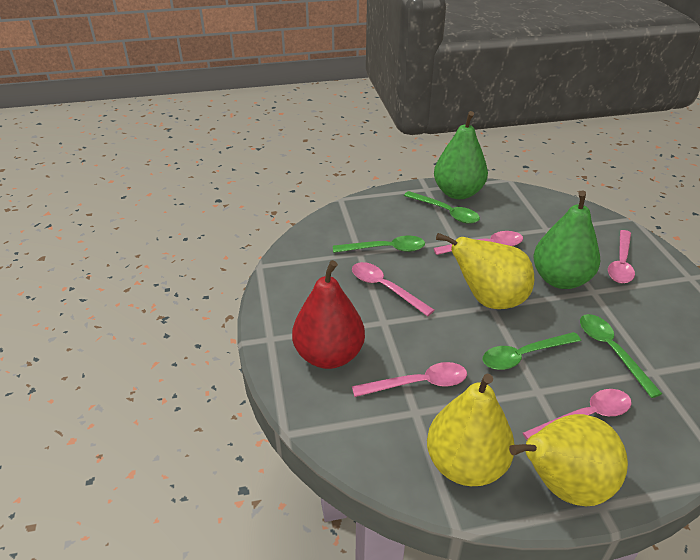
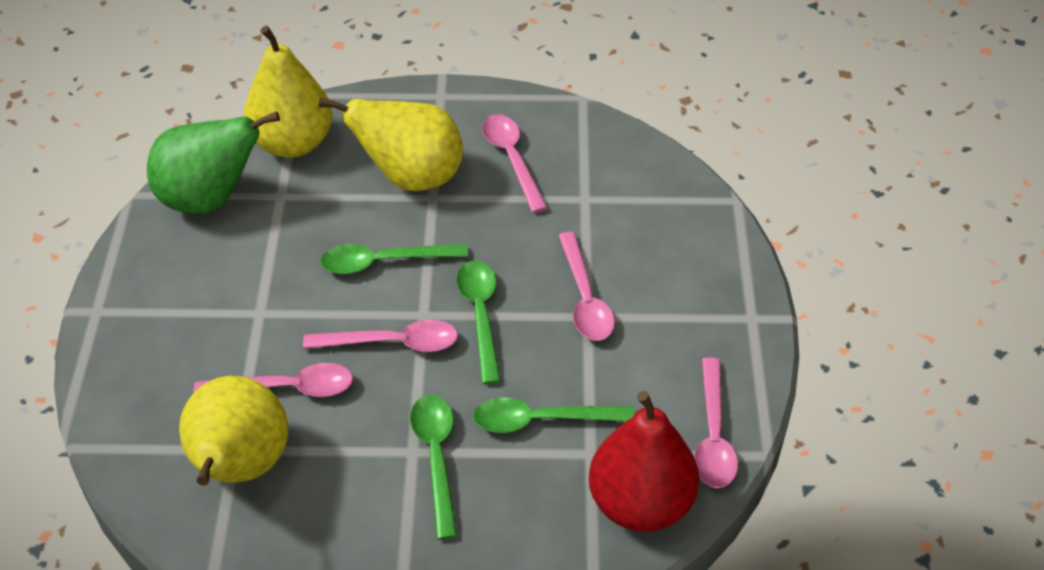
green pear: 2 -> 1

